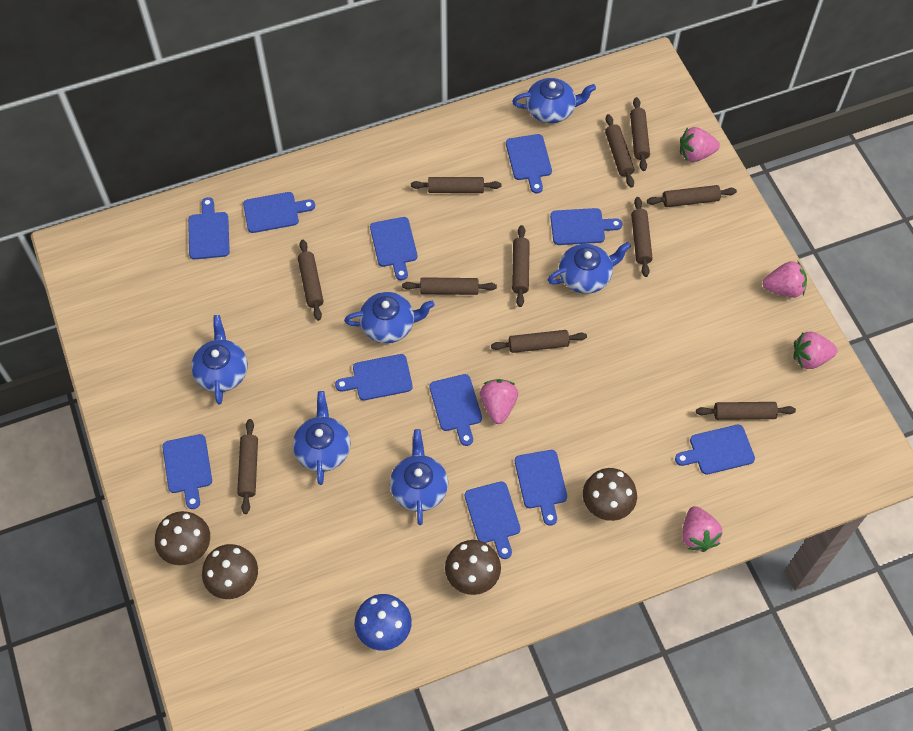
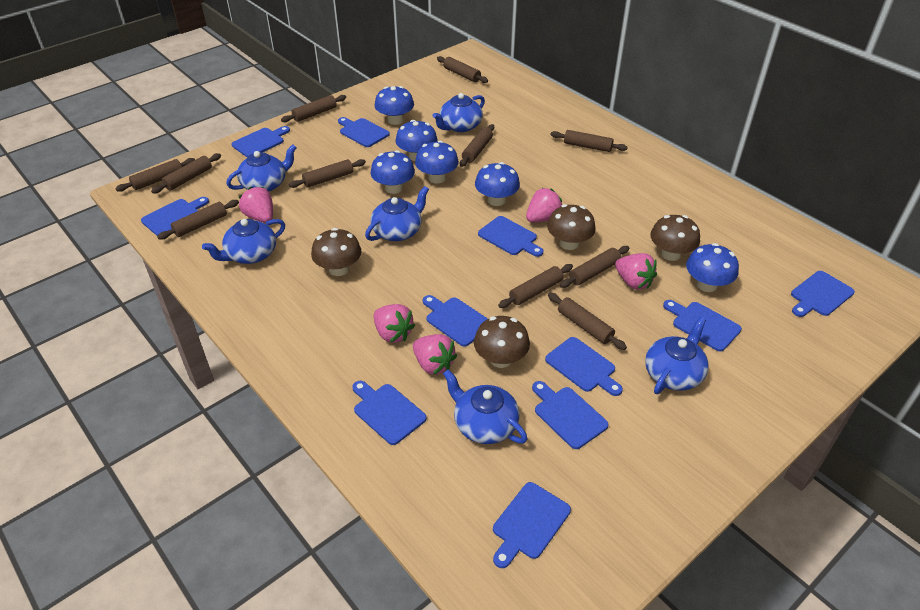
blue mushroom: 1 -> 6

